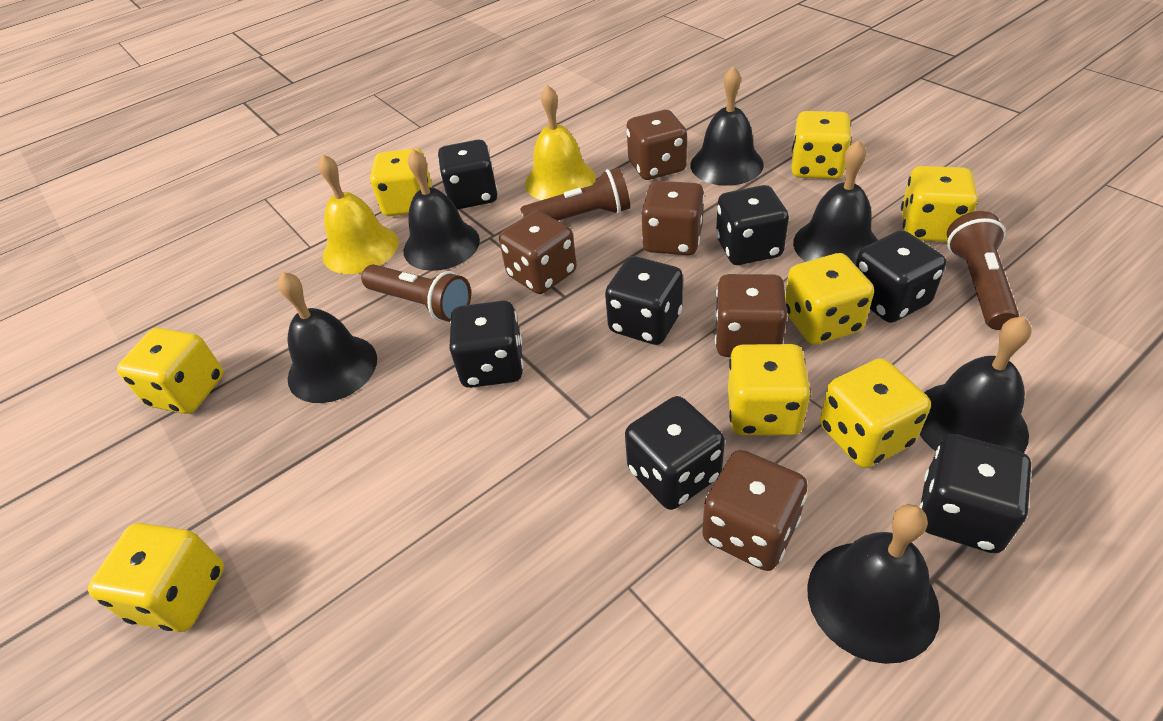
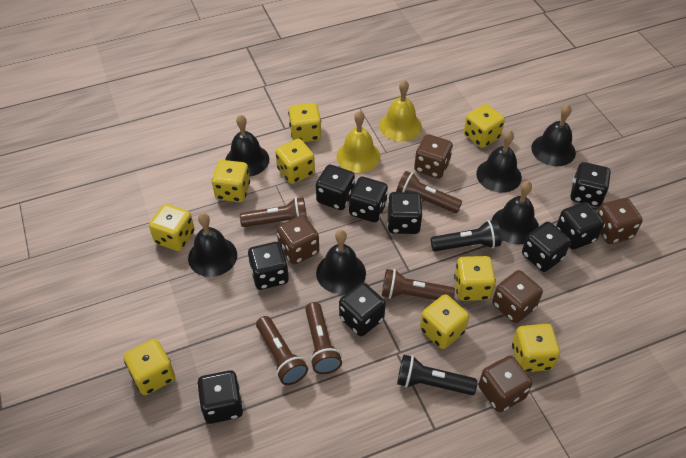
black dice: 7 -> 9
black flashlight: 0 -> 2
brown flashlight: 3 -> 5
yellow dice: 8 -> 9

